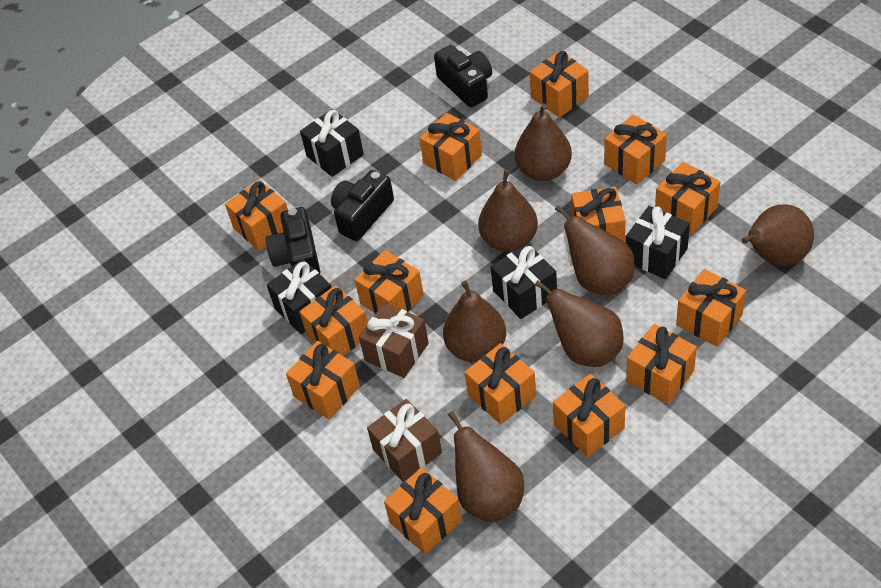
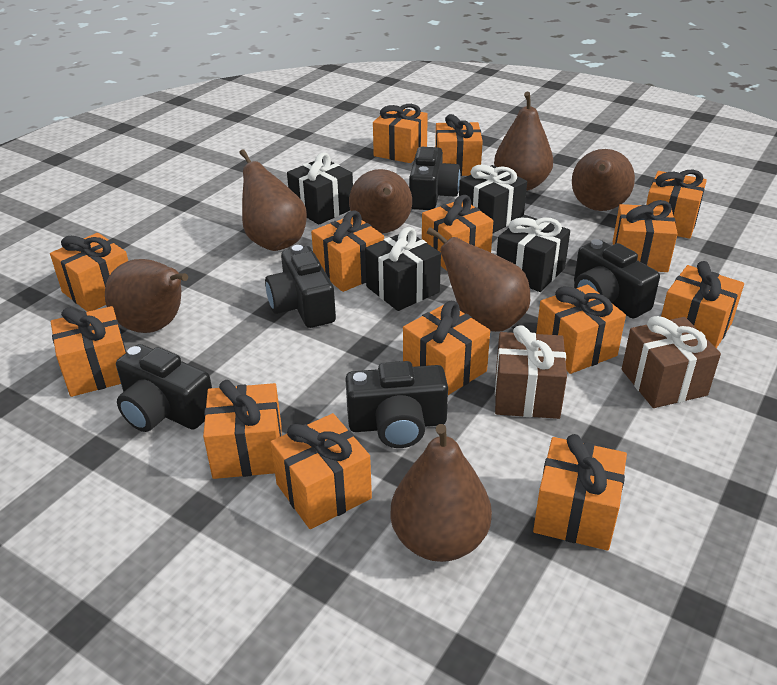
black camera: 3 -> 5

